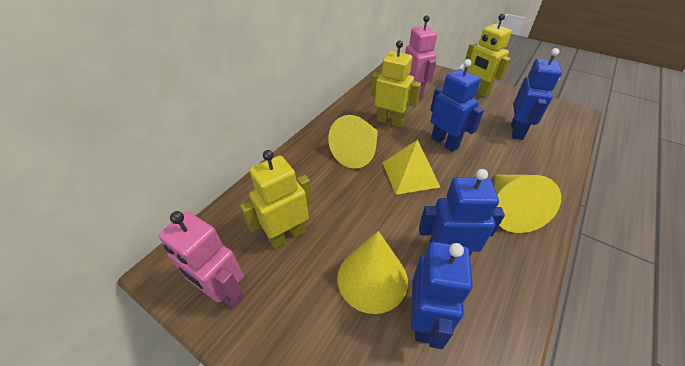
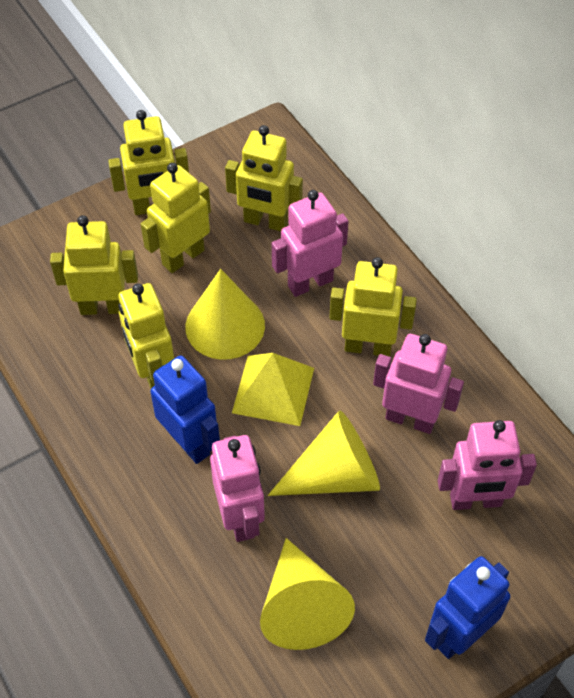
blue robot: 4 -> 2
pink robot: 2 -> 4
yellow robot: 3 -> 6

